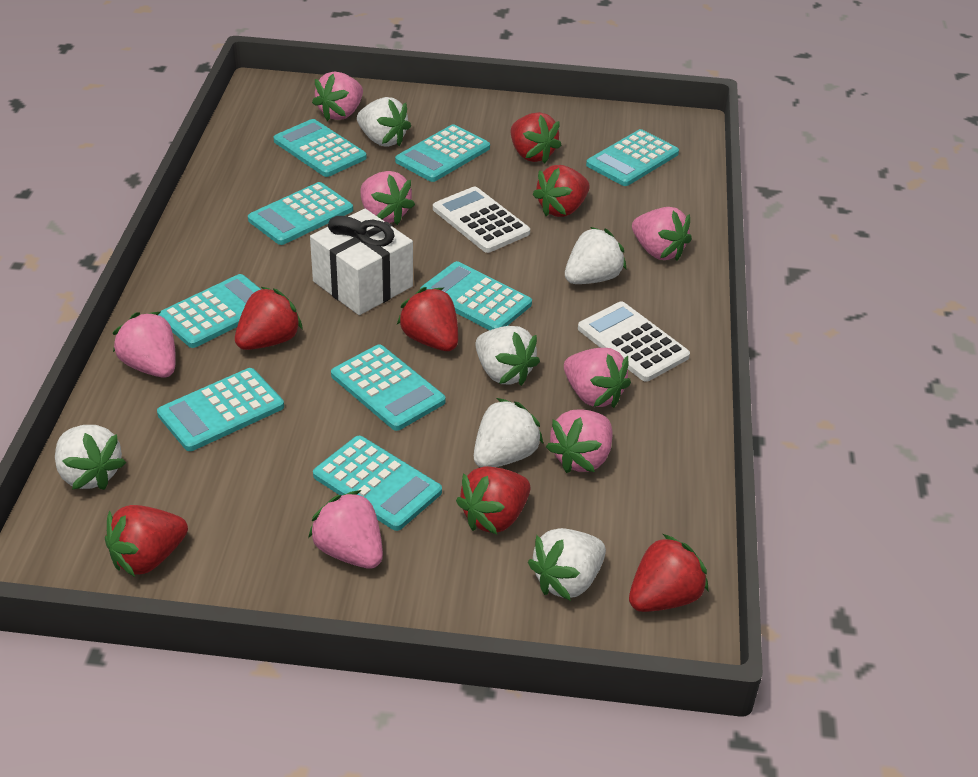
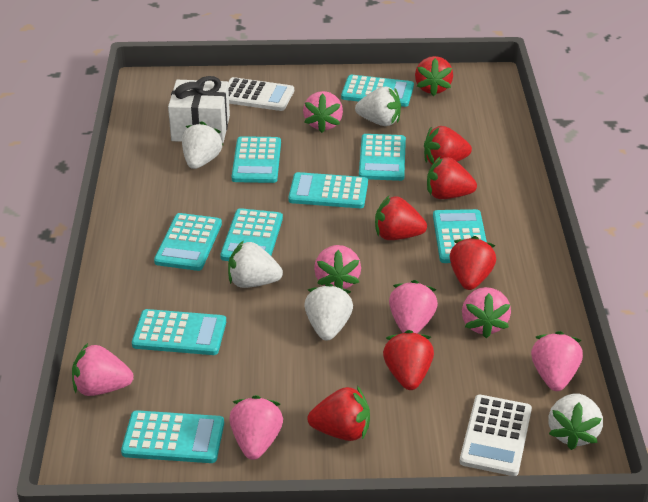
white strawberry: 6 -> 5

